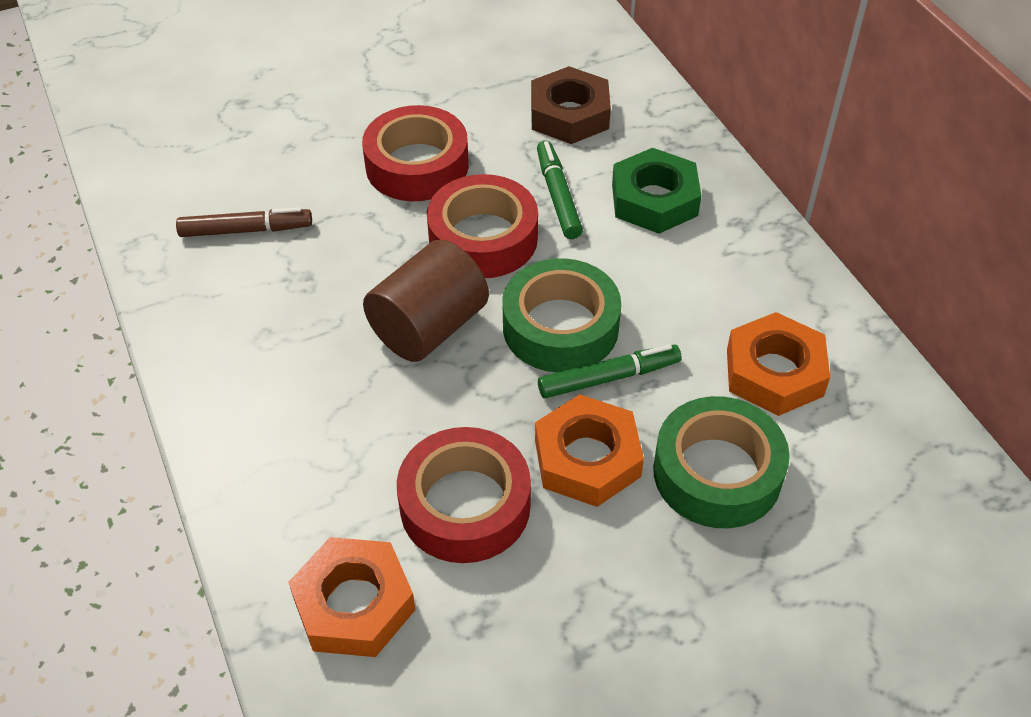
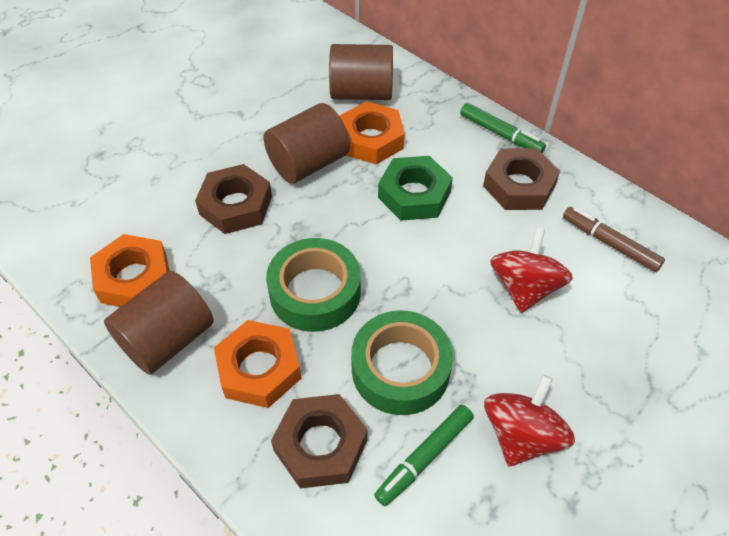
brown cylinder: 1 -> 3
brown nut: 1 -> 3
red spinning top: 0 -> 2
red tape: 3 -> 0

